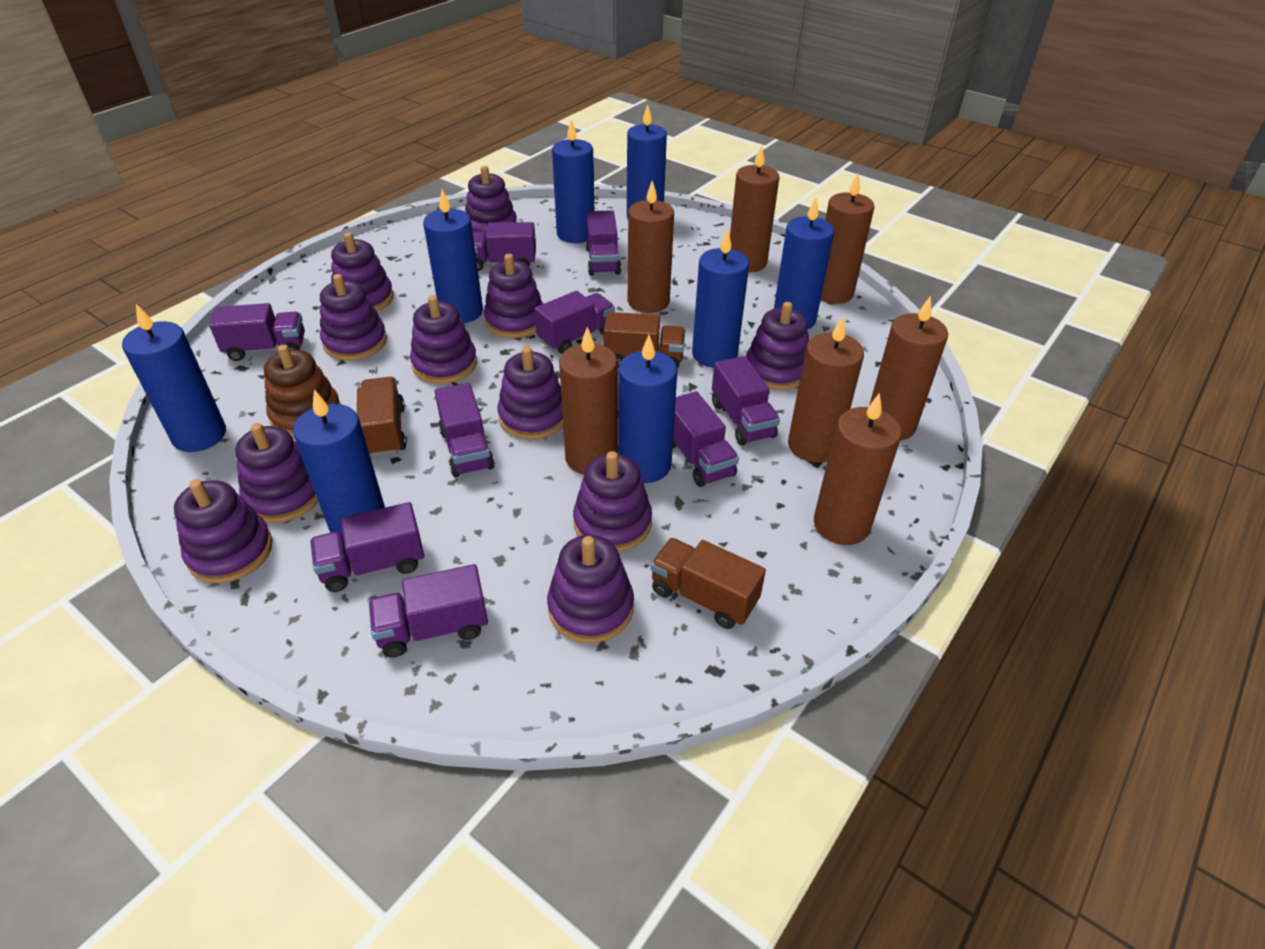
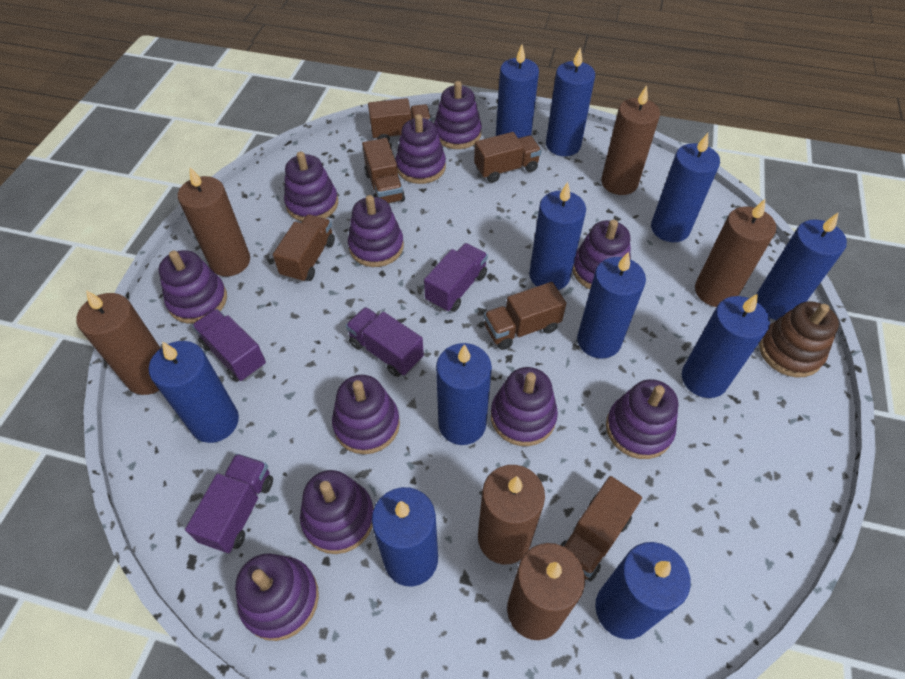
blue candle: 8 -> 11
brown candle: 7 -> 6
brown truck: 3 -> 6
purple truck: 9 -> 4

